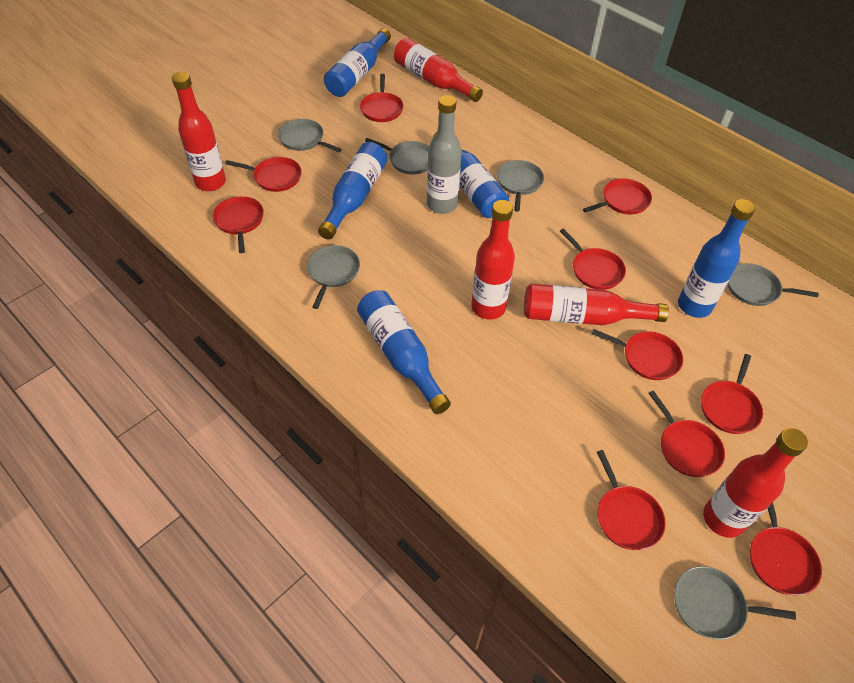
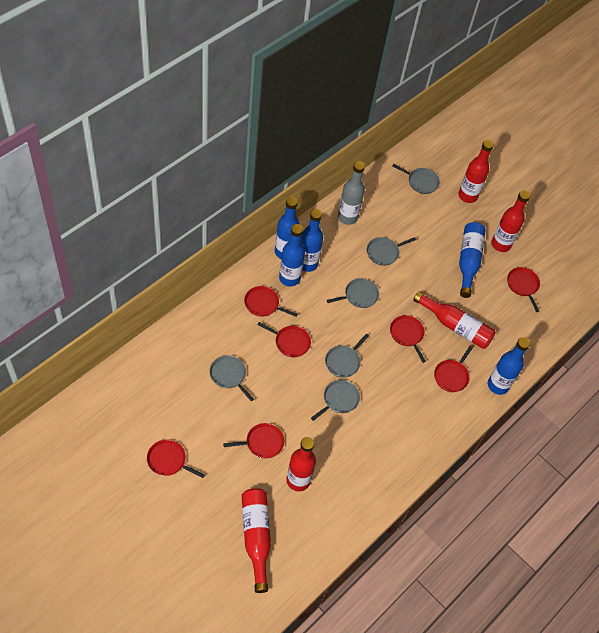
red pan: 10 -> 7

